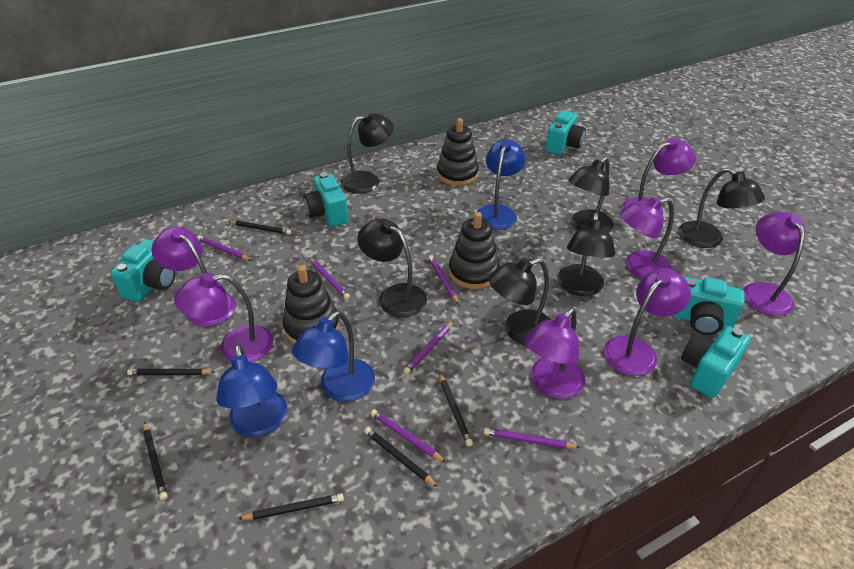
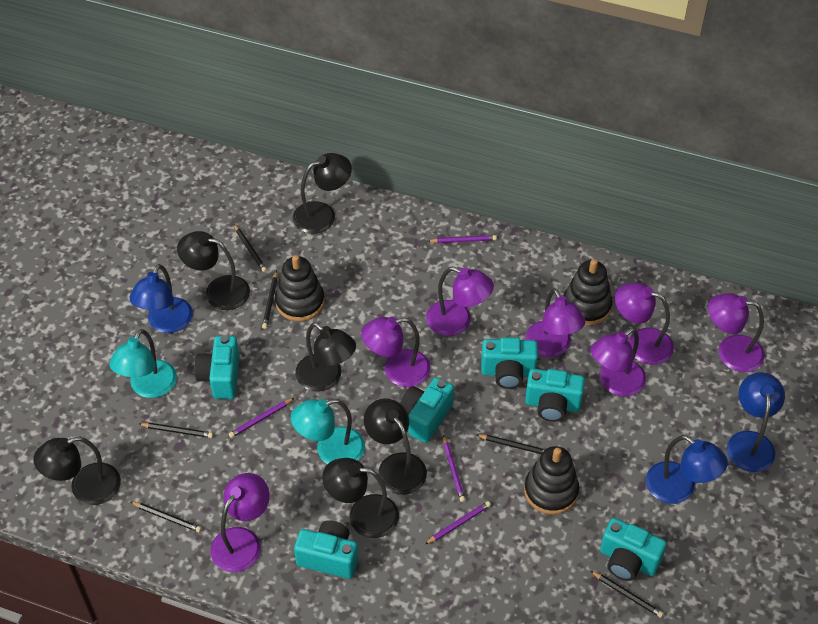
purple pencil: 6 -> 4
turquoise camera: 5 -> 6
turquoise lamp: 0 -> 2

